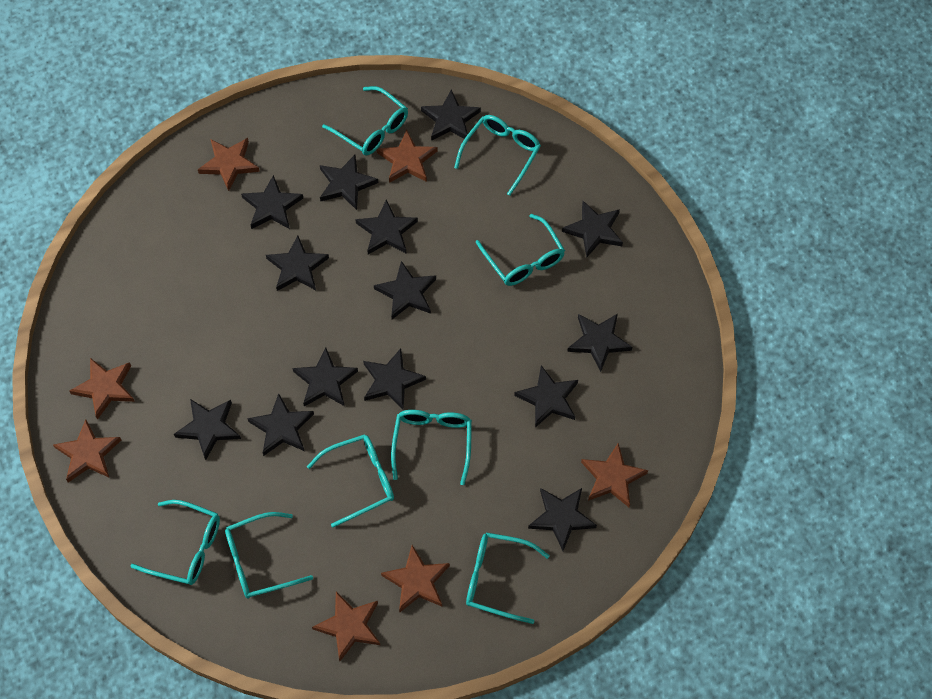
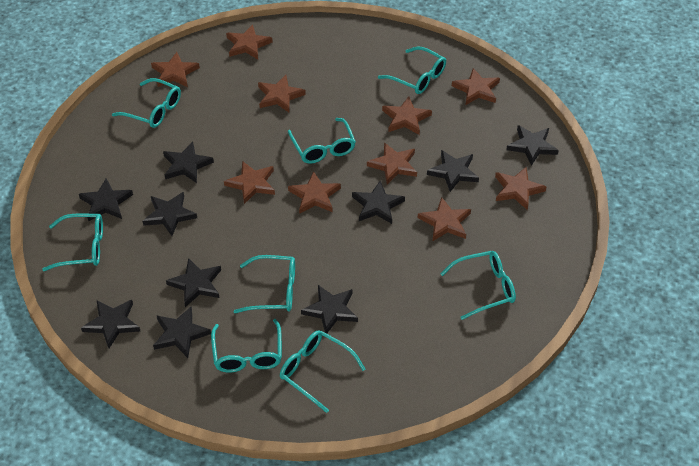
black star: 14 -> 10
brown star: 7 -> 10

